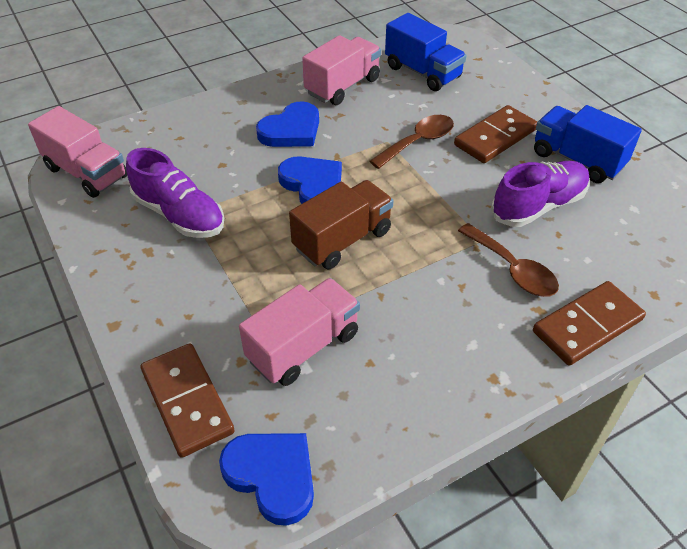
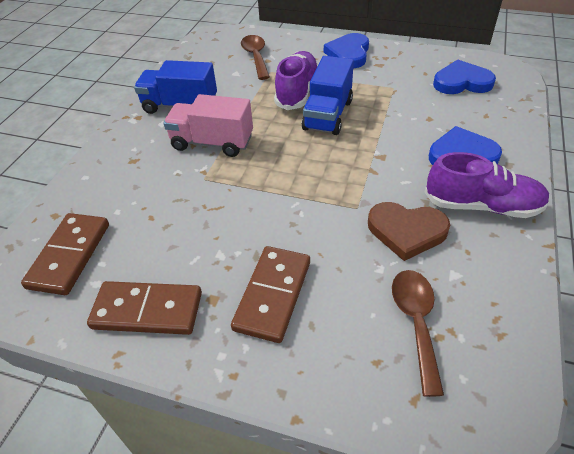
brown heart: 0 -> 1
brown truck: 1 -> 0
pink truck: 3 -> 1

